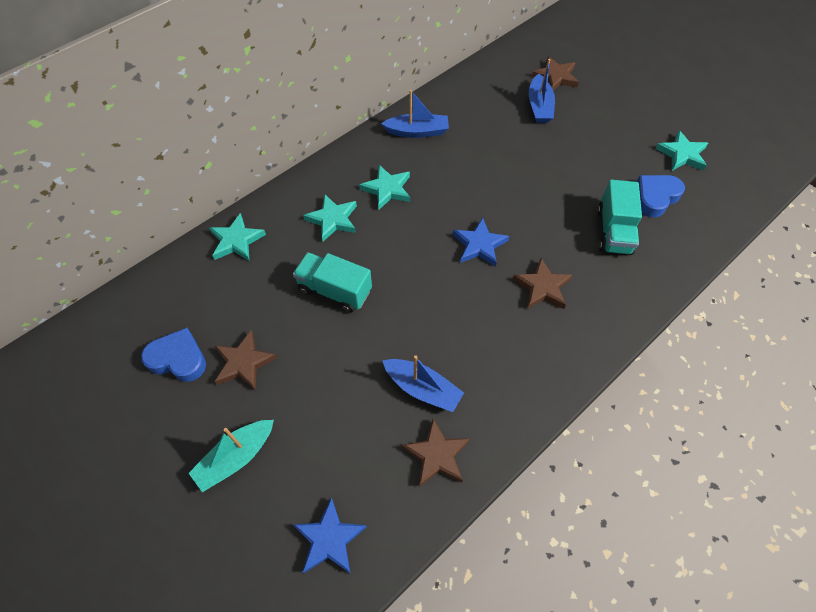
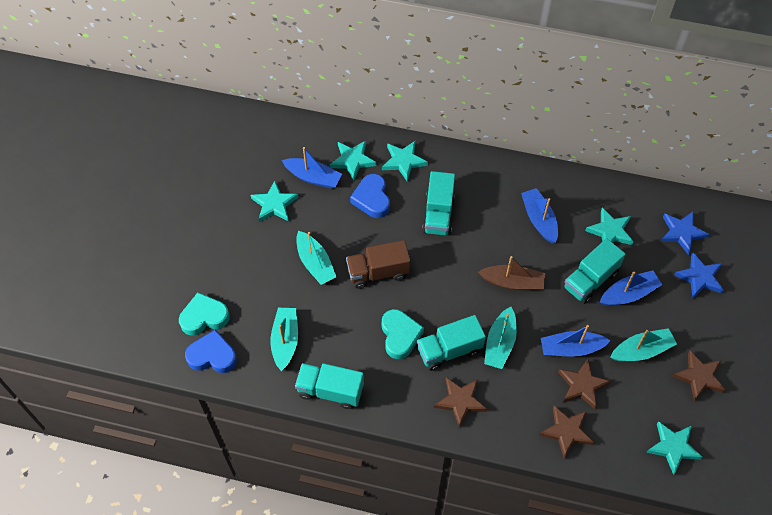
blue boat: 3 -> 4
brown boat: 0 -> 1
brown truck: 0 -> 1
turquoise boat: 1 -> 4
turquoise heart: 0 -> 2
turquoise star: 4 -> 5
turquoise truck: 2 -> 4

